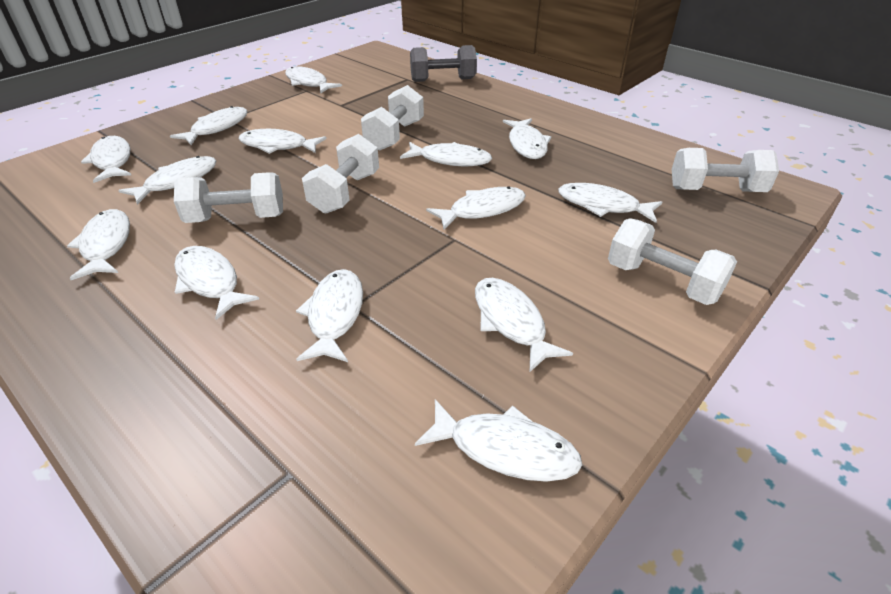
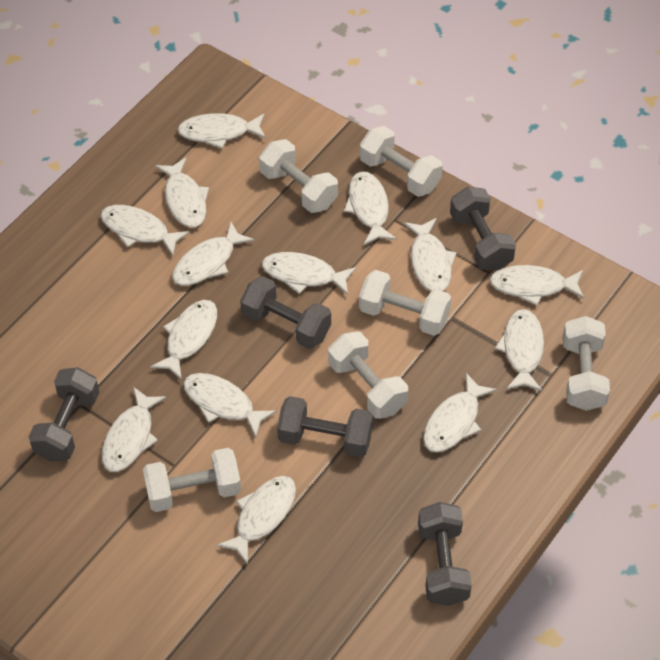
grey dumbbell: 1 -> 5
white dumbbell: 5 -> 6

